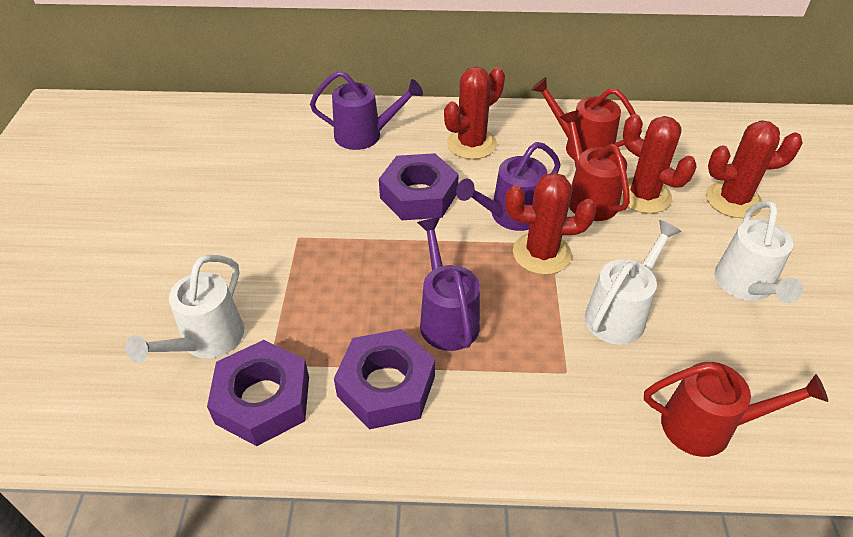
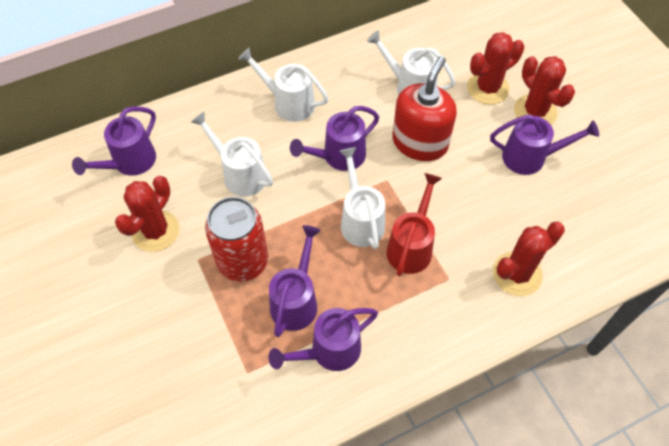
purple nut: 3 -> 0
purple watering can: 3 -> 5
red can: 0 -> 1
red soap dispenser: 0 -> 1
red watering can: 3 -> 1
white watering can: 3 -> 4

